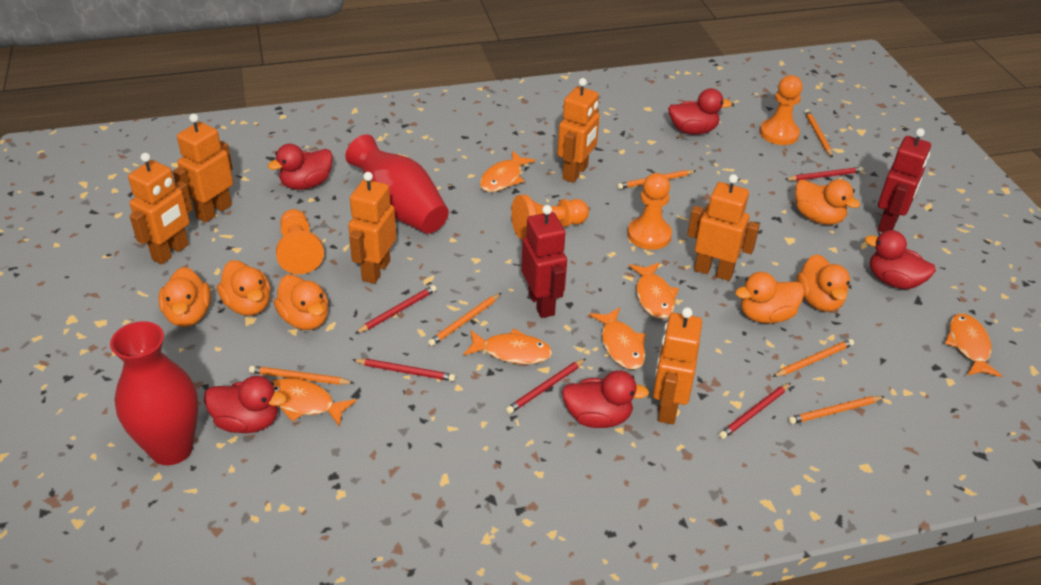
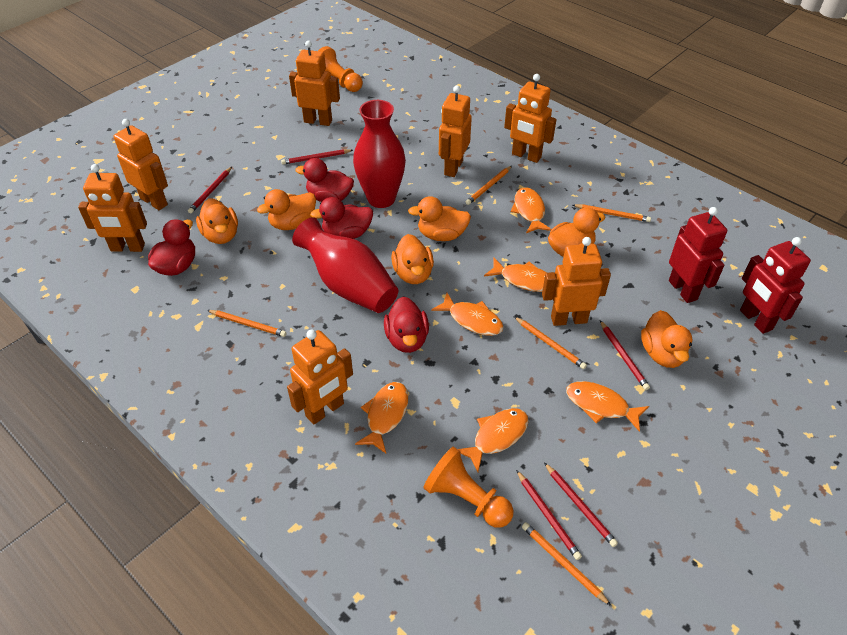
orange pawn: 4 -> 2
orange pencil: 6 -> 5
orange robot: 6 -> 7
red duck: 5 -> 4

